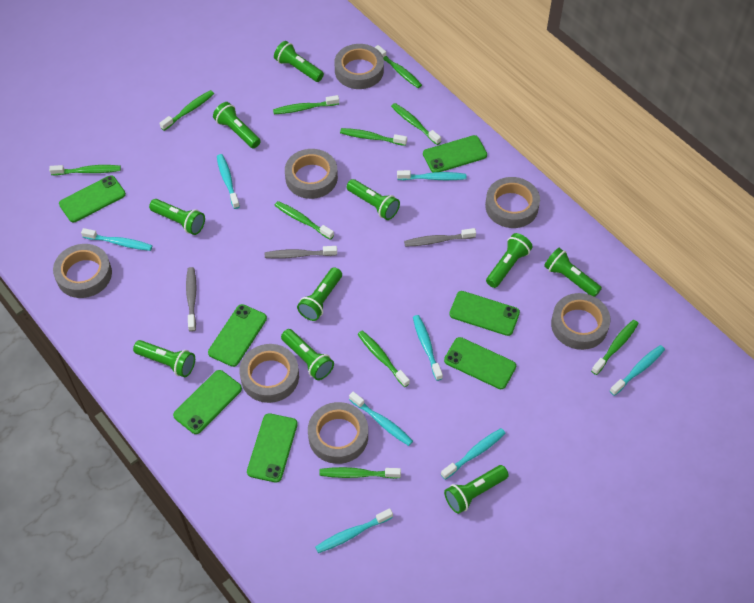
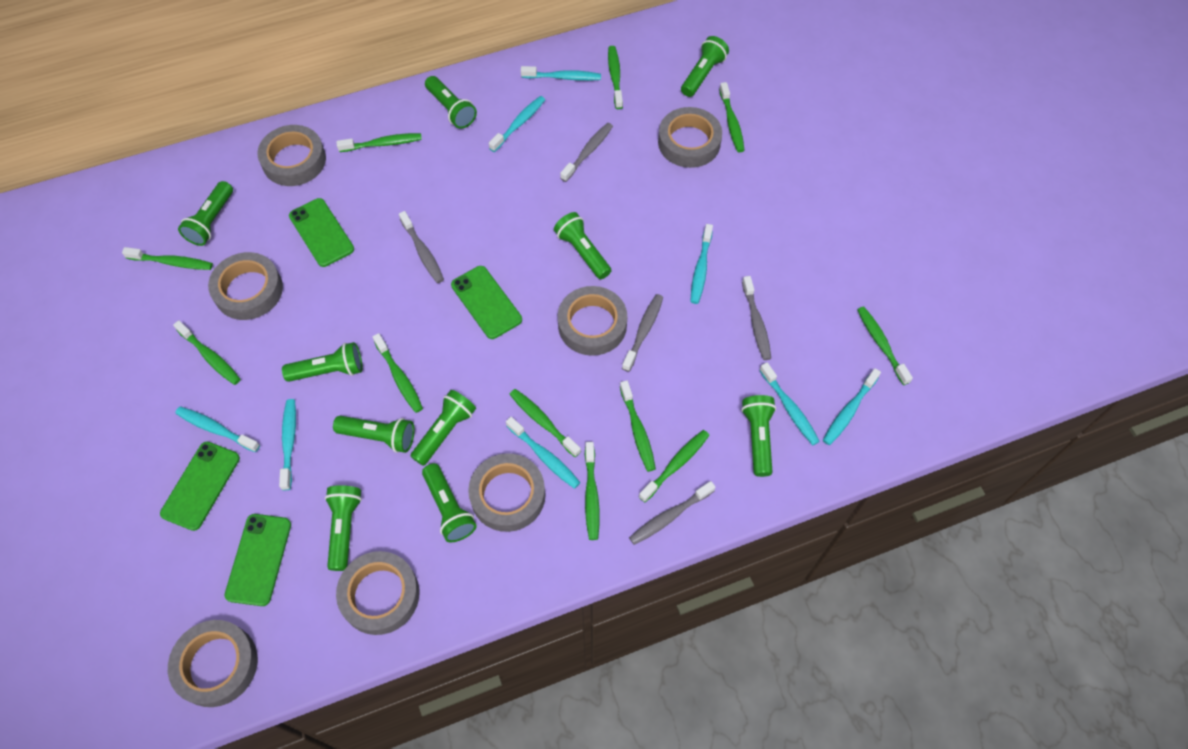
green phone: 7 -> 4
green toothbrush: 10 -> 11
grey toothbrush: 3 -> 5

